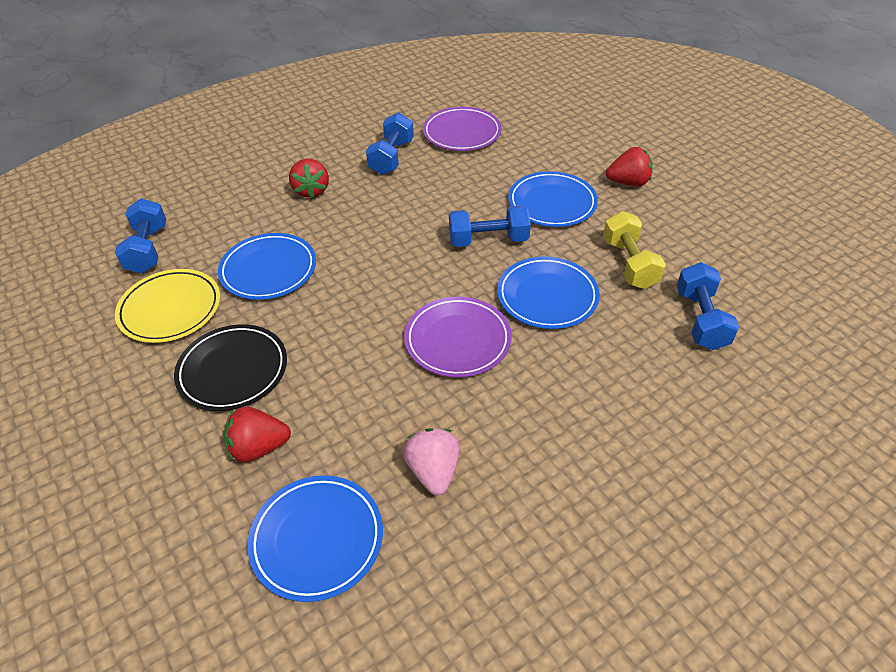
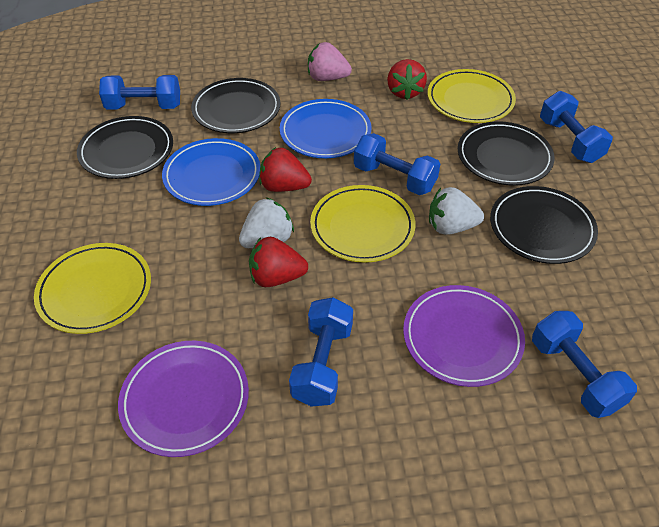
black plate: 1 -> 4
blue dumbbell: 4 -> 5
blue plate: 4 -> 2
white strawberry: 0 -> 2
yellow dumbbell: 1 -> 0
yellow plate: 1 -> 3

